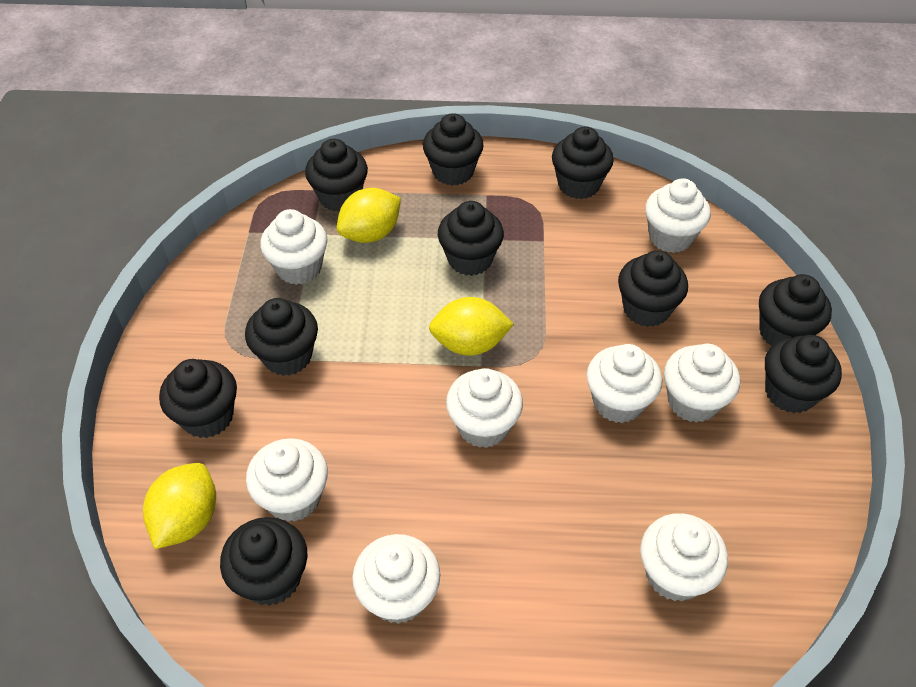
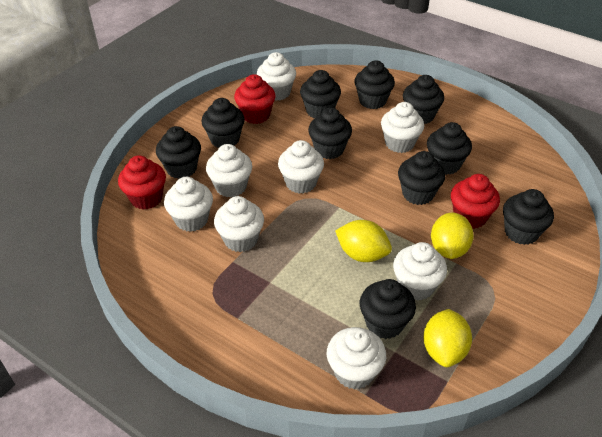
red cupcake: 0 -> 3

